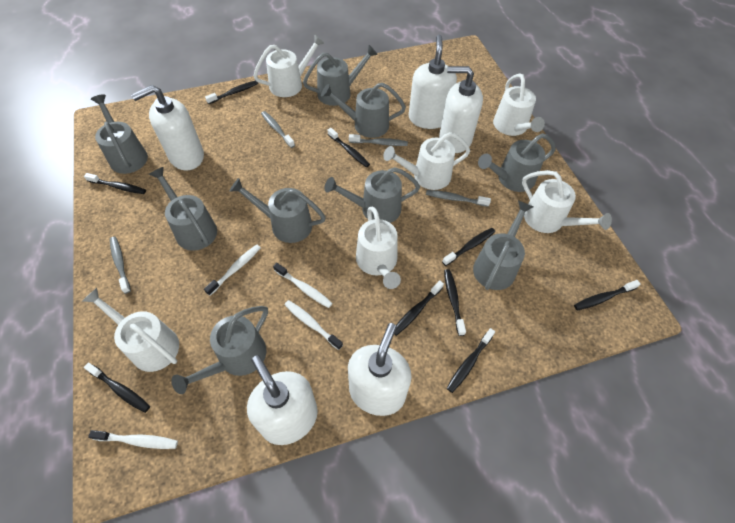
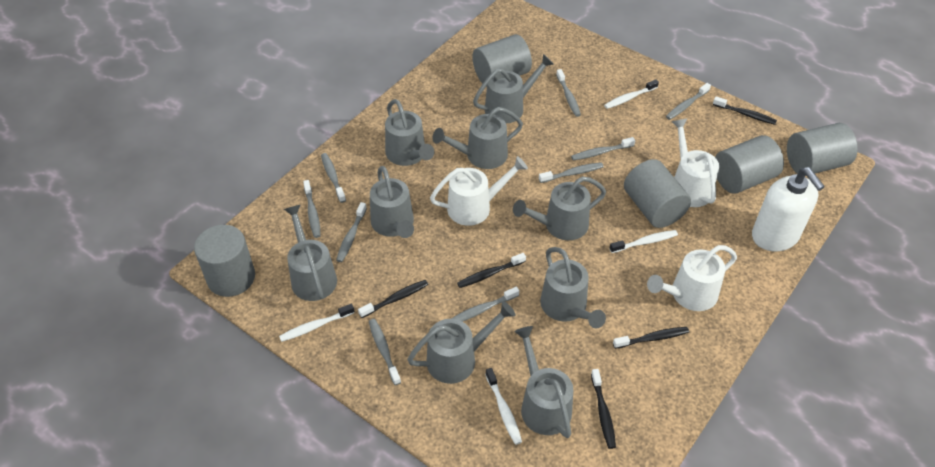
black toothbrush: 9 -> 5
grey cylinder: 0 -> 5
grey toothbrush: 4 -> 9
white soap dispenser: 5 -> 1
white watering can: 6 -> 3

